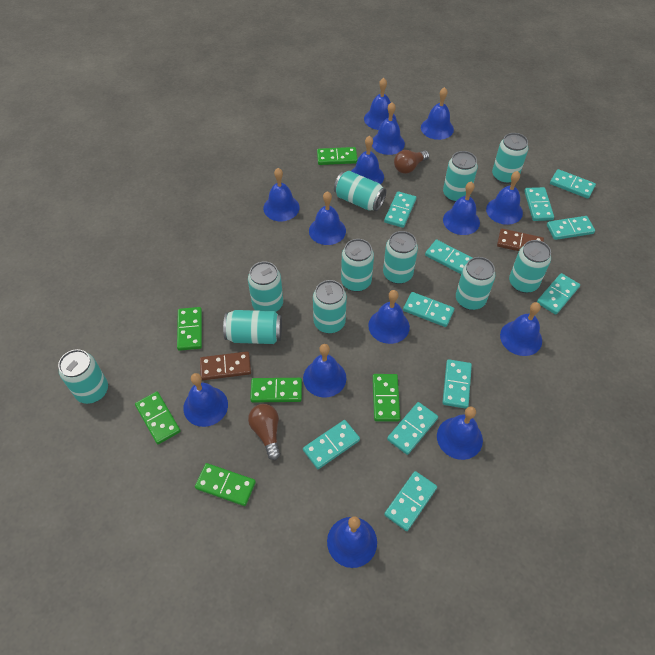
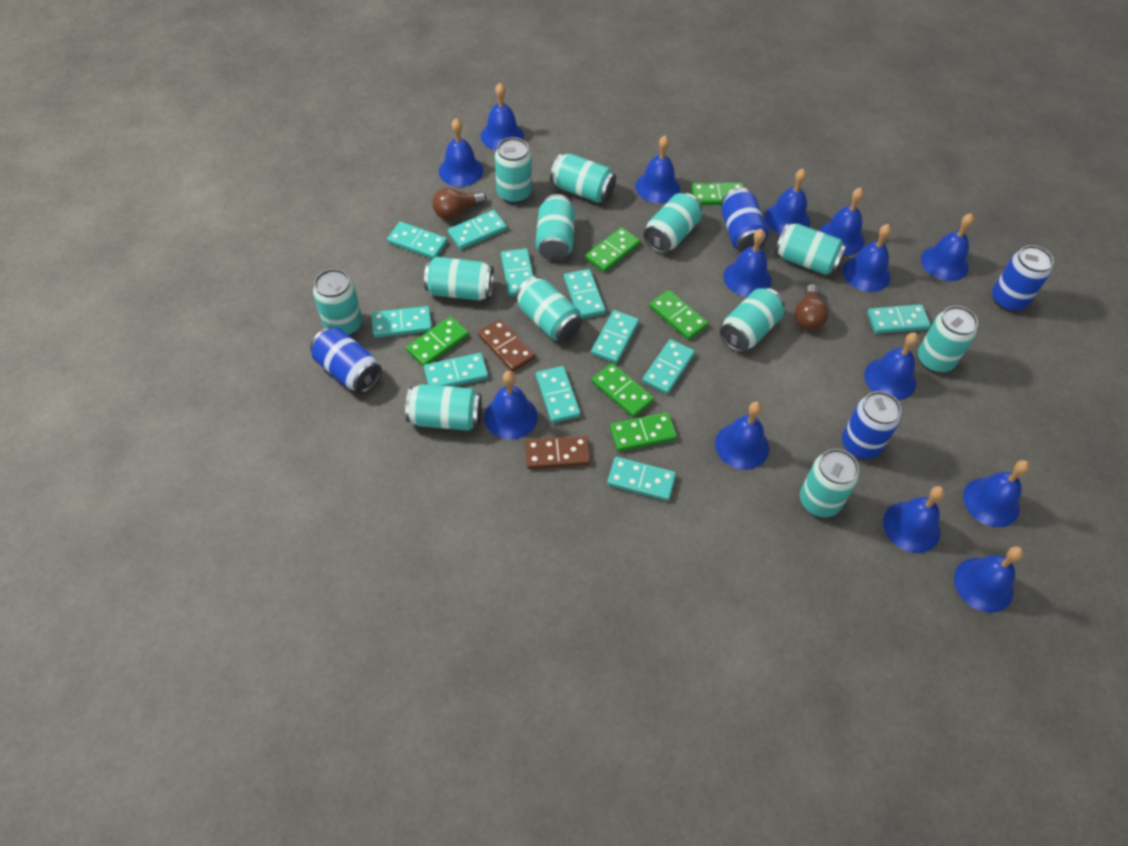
blue can: 0 -> 4
turquoise can: 11 -> 12

